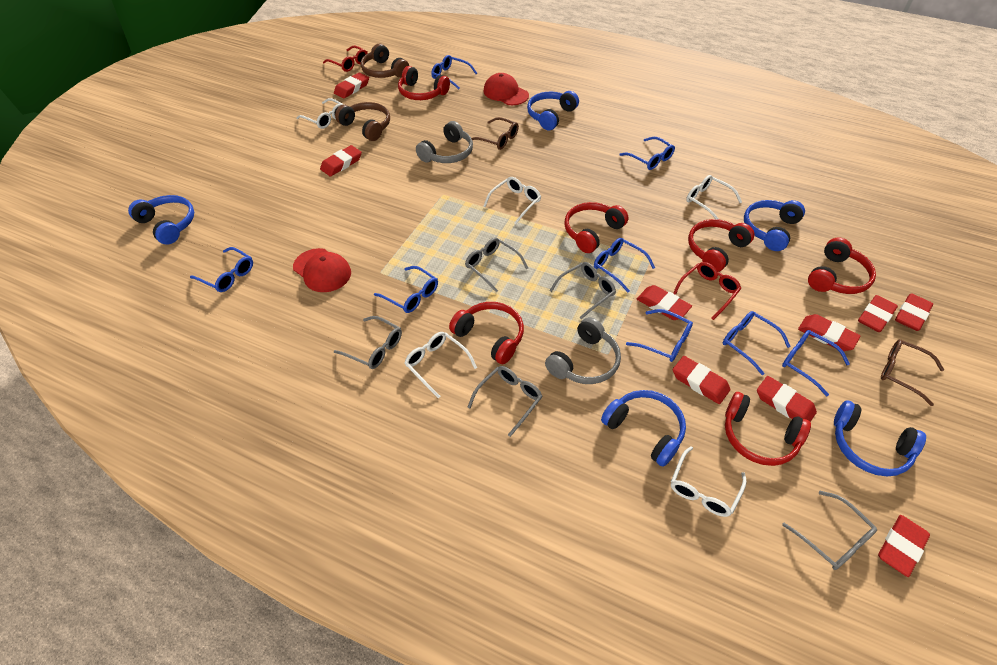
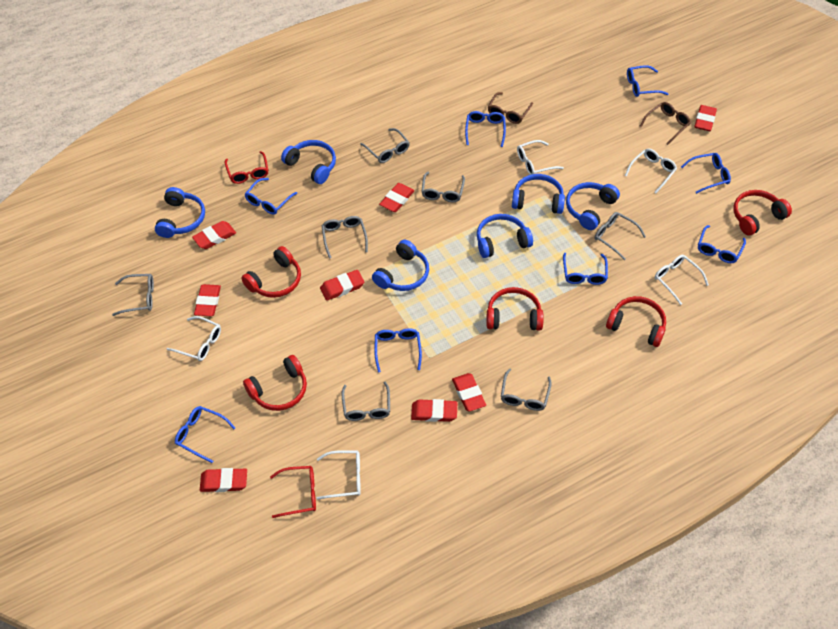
blue headphones: 5 -> 6
brown headphones: 2 -> 0
grey glasses: 5 -> 7
grey headphones: 2 -> 0
red cap: 2 -> 0
red eraser: 9 -> 8
red headphones: 6 -> 5

